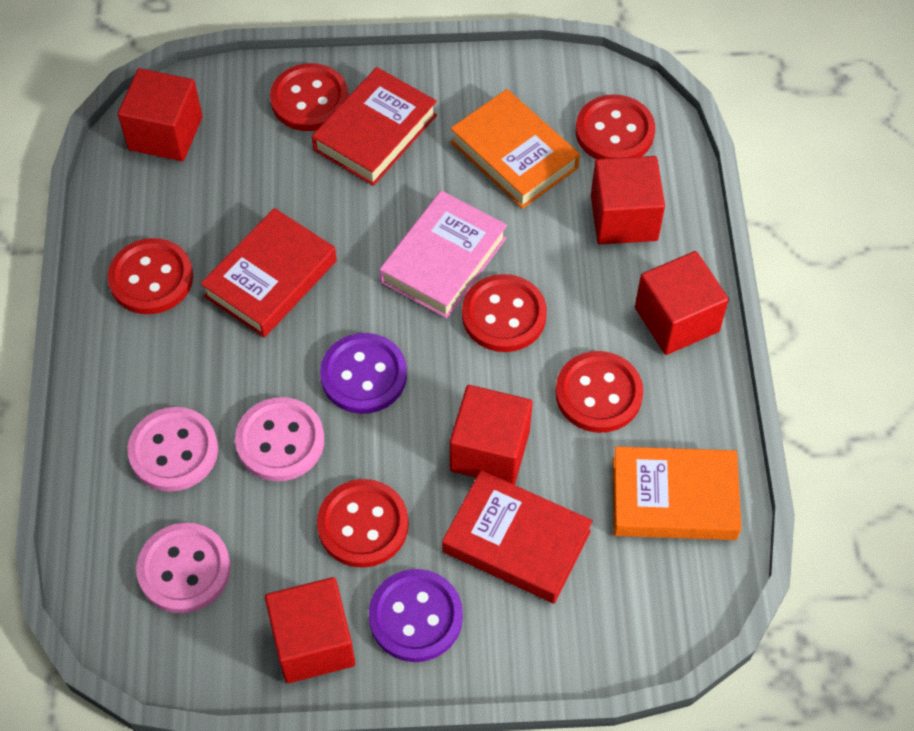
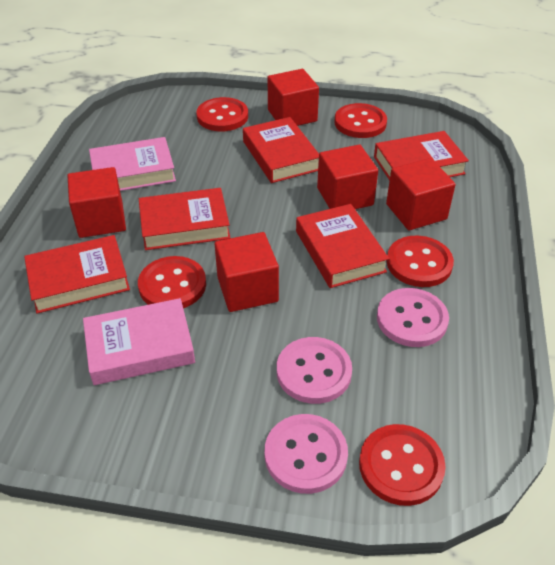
orange book: 2 -> 0
pink book: 1 -> 2
purple button: 2 -> 0
red book: 3 -> 5
red button: 6 -> 5

